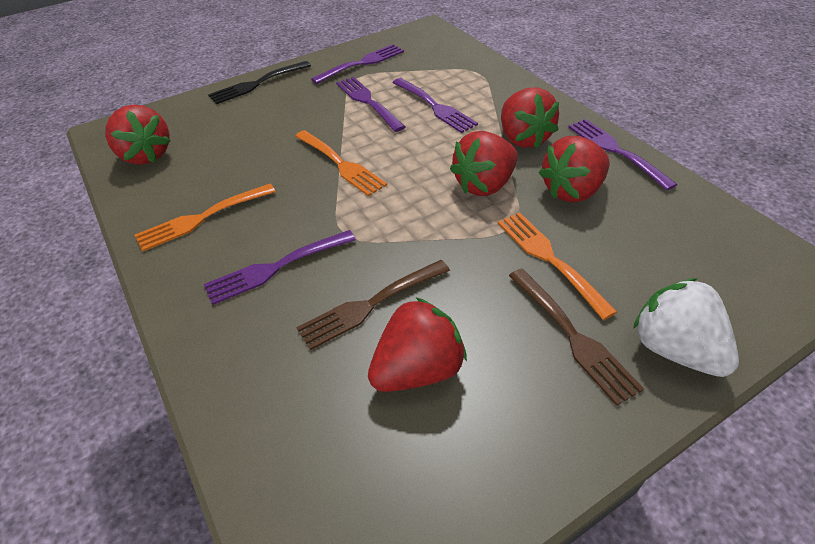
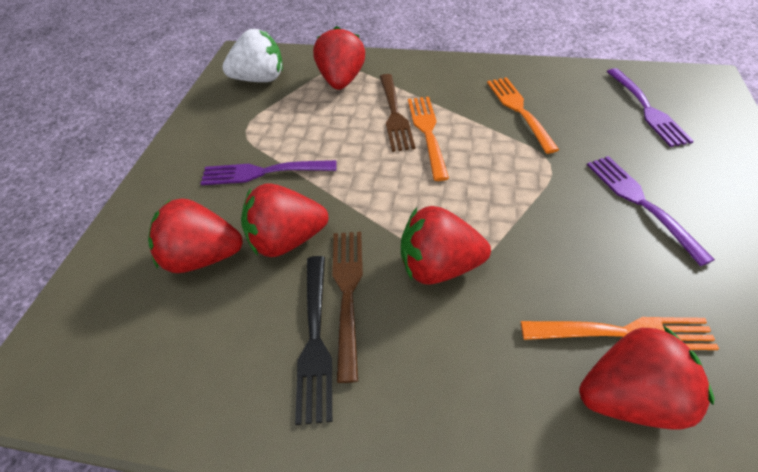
purple fork: 5 -> 3

